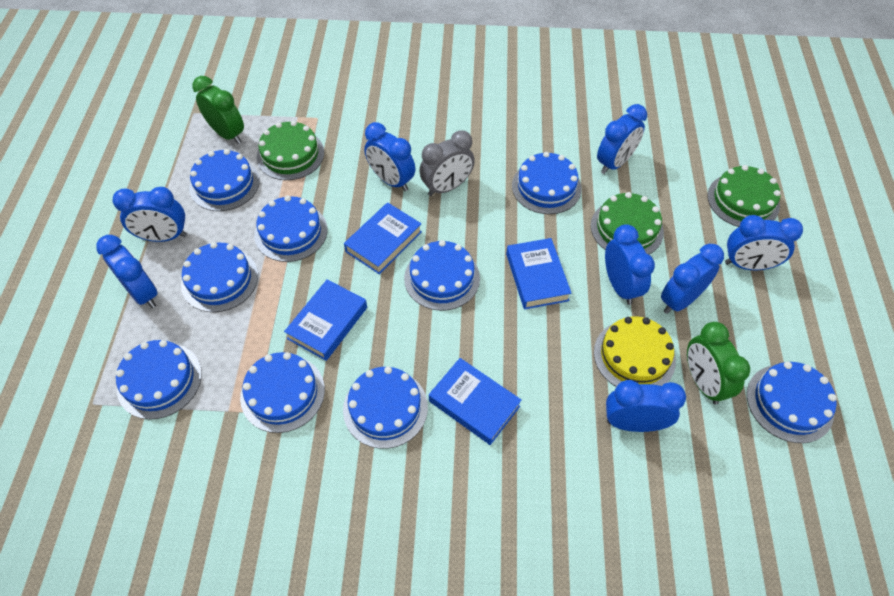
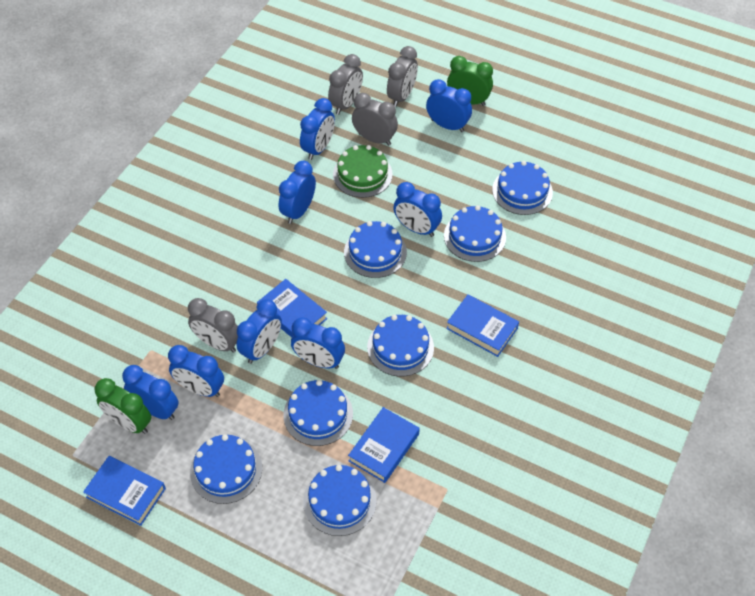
blue cake: 9 -> 7
green cake: 3 -> 1
grey clock: 1 -> 4
yellow cake: 1 -> 0

